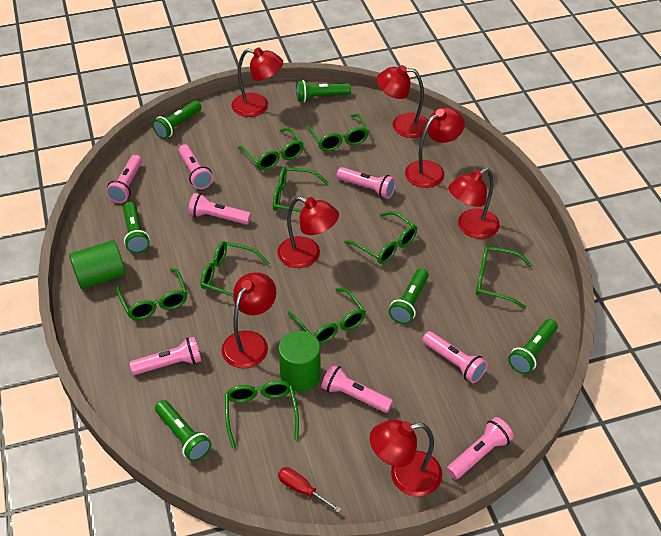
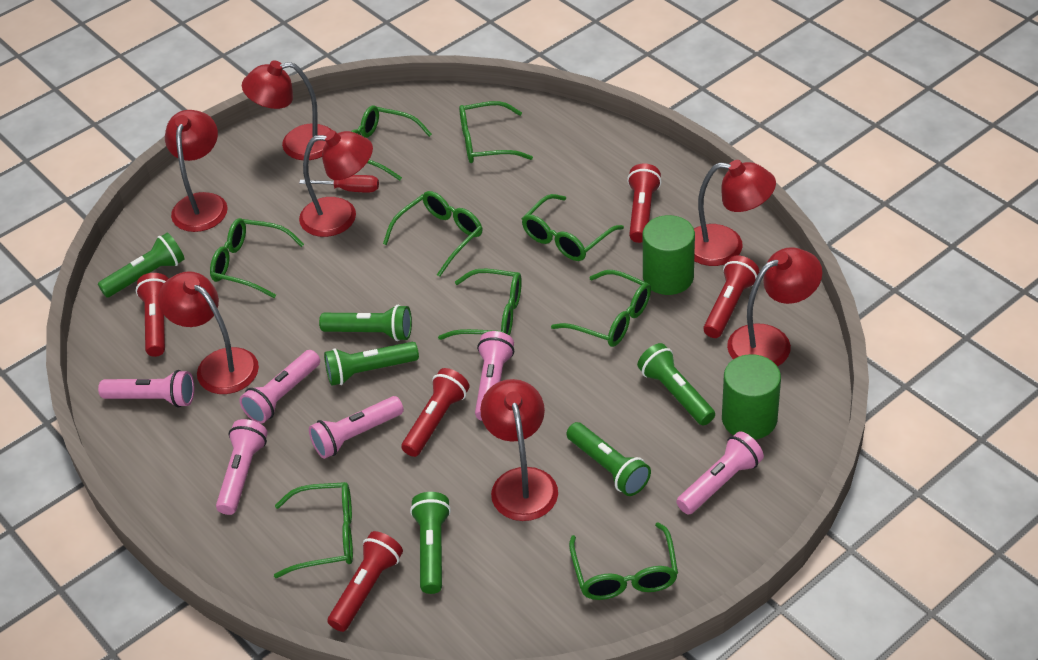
pink flashlight: 8 -> 6
red flashlight: 0 -> 5

